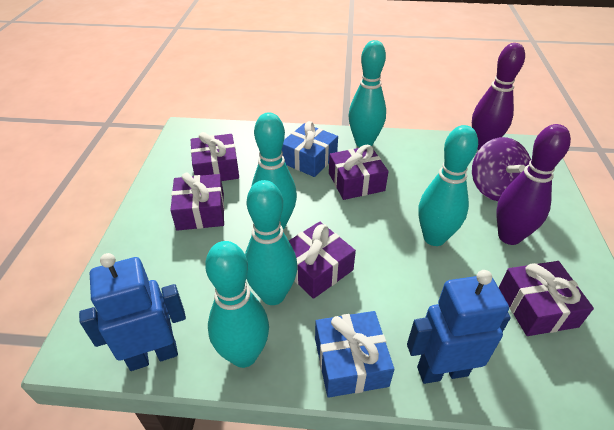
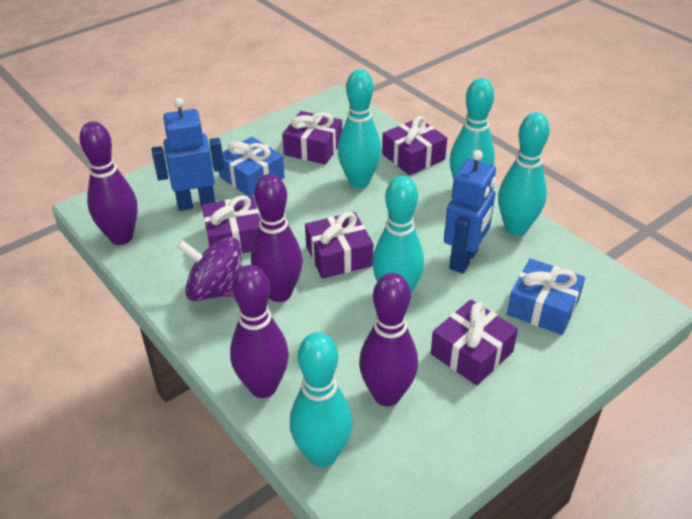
purple bowling pin: 2 -> 4

